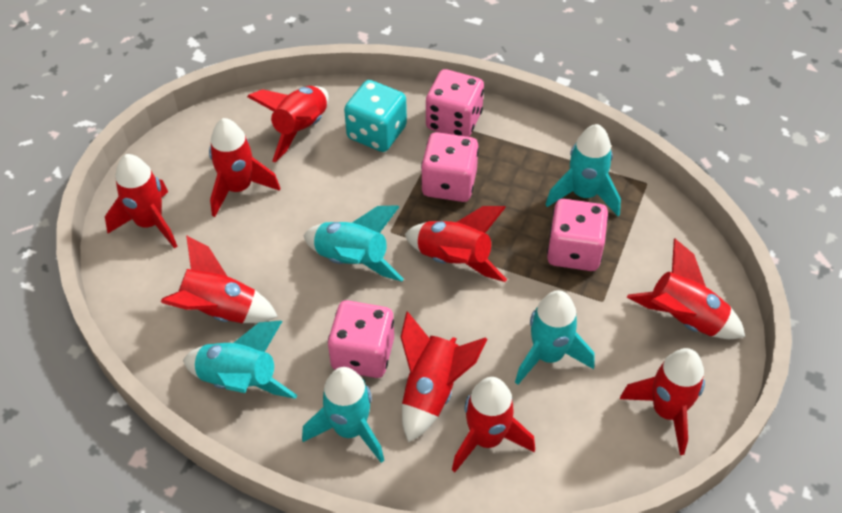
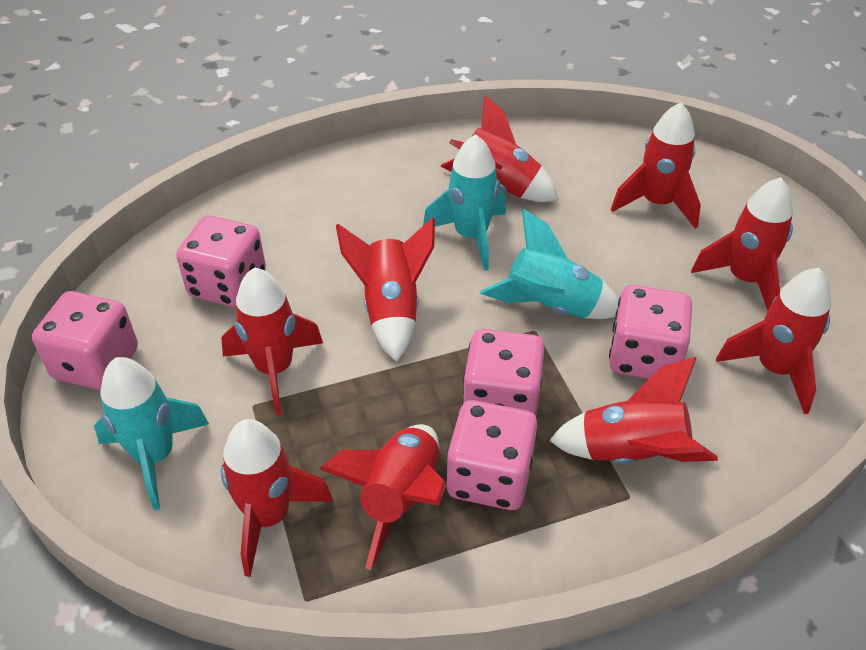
pink dice: 4 -> 5
turquoise dice: 1 -> 0
turquoise rocket: 5 -> 3

